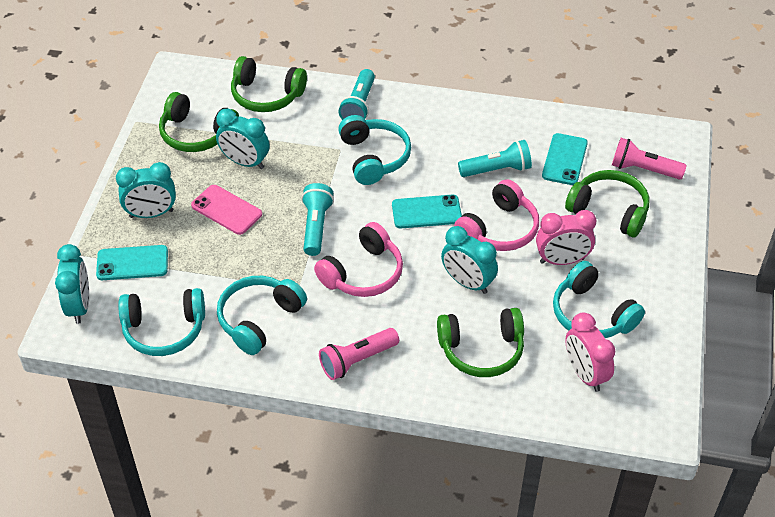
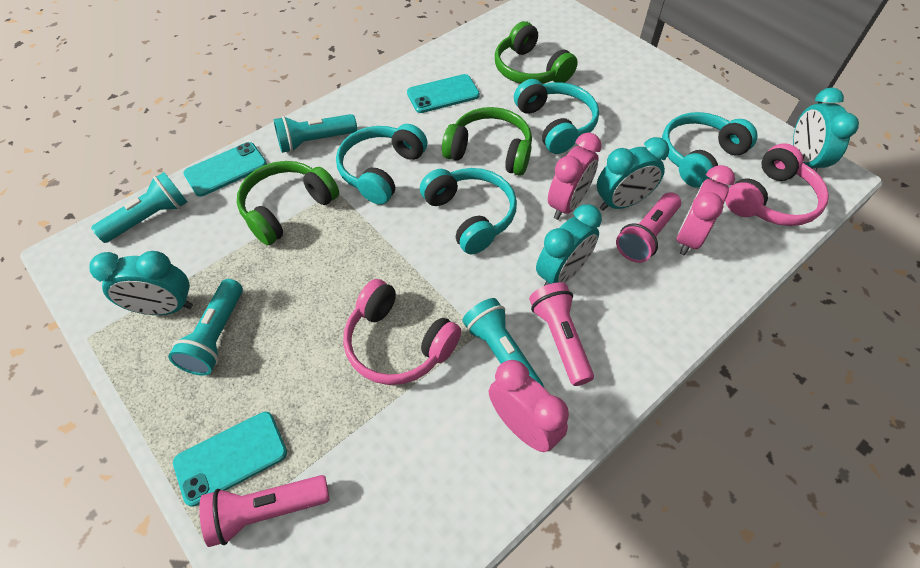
green headphones: 4 -> 3
pink clock: 2 -> 3
pink flashlight: 2 -> 3
pink phone: 1 -> 0
turquoise flashlight: 3 -> 4

